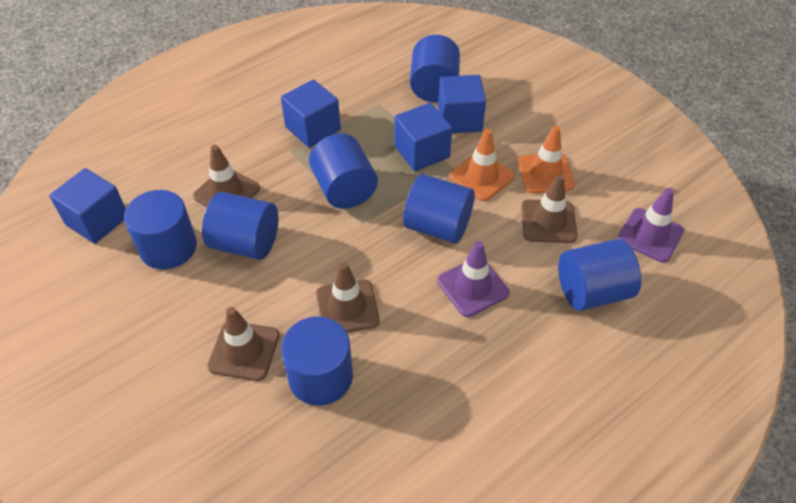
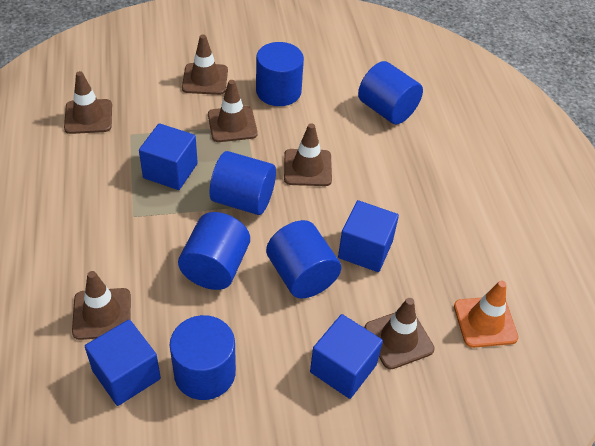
blue cylinder: 7 -> 6
brown traffic cone: 4 -> 6
orange traffic cone: 2 -> 1
purple traffic cone: 2 -> 0

